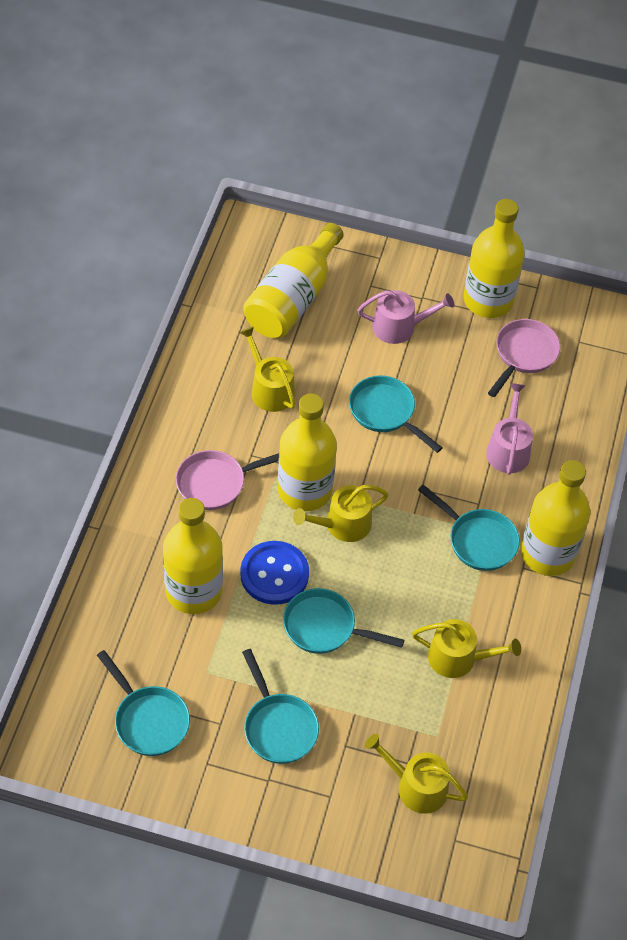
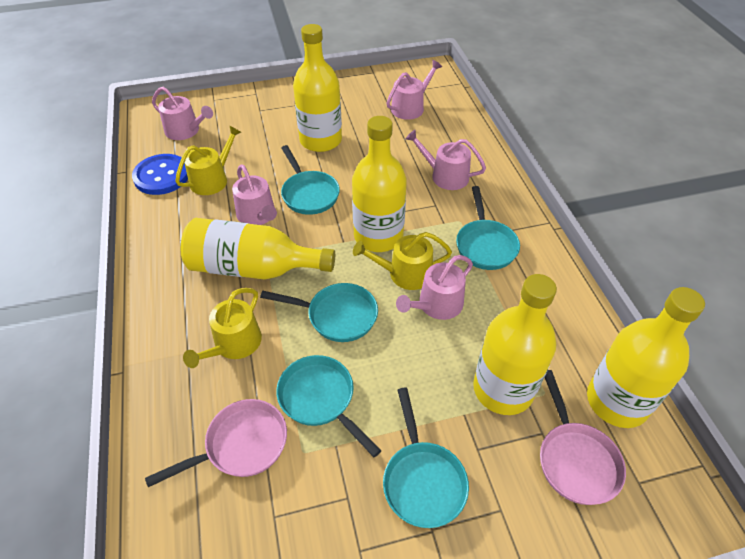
pink watering can: 2 -> 5
yellow watering can: 4 -> 3

